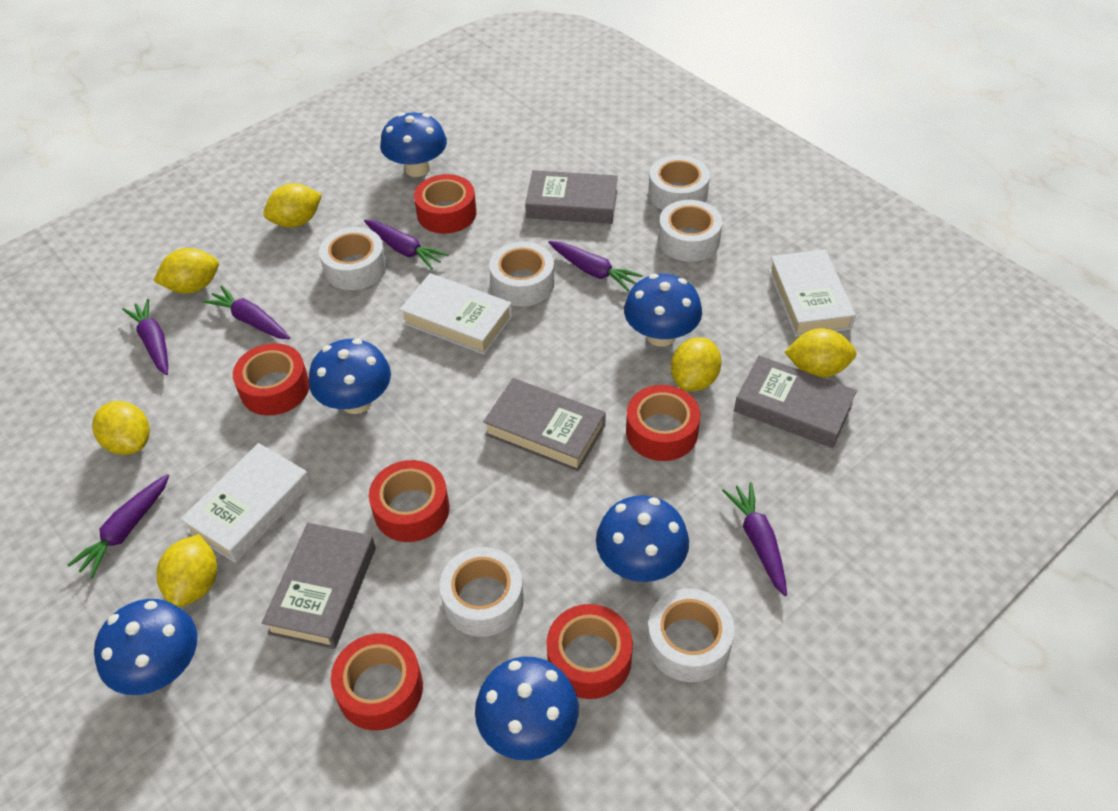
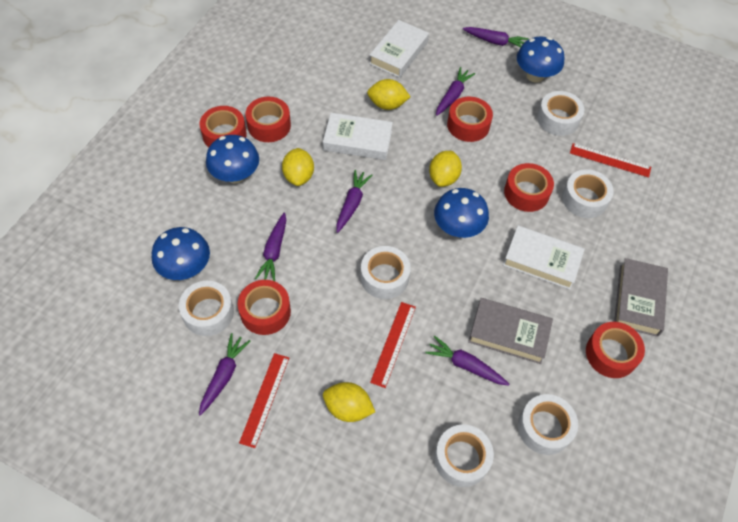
blue mushroom: 6 -> 4
grey book: 4 -> 2
red ruler: 0 -> 3
yellow lemon: 6 -> 4

